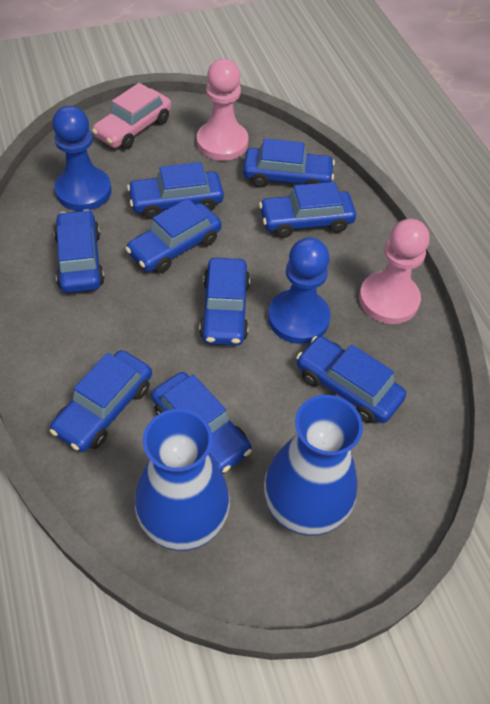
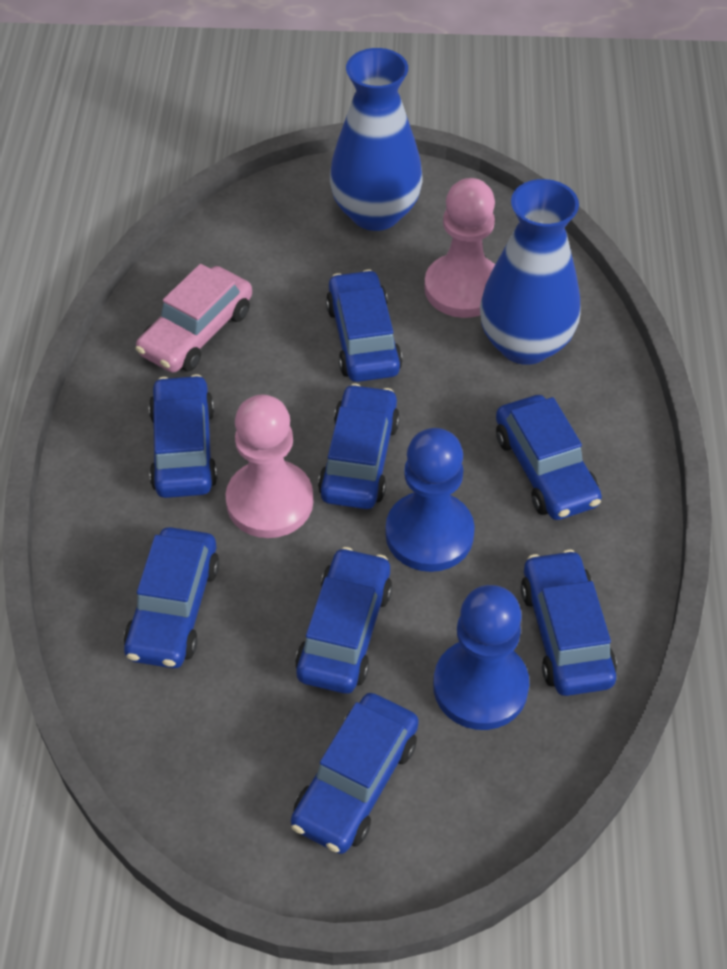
blue car: 9 -> 8

